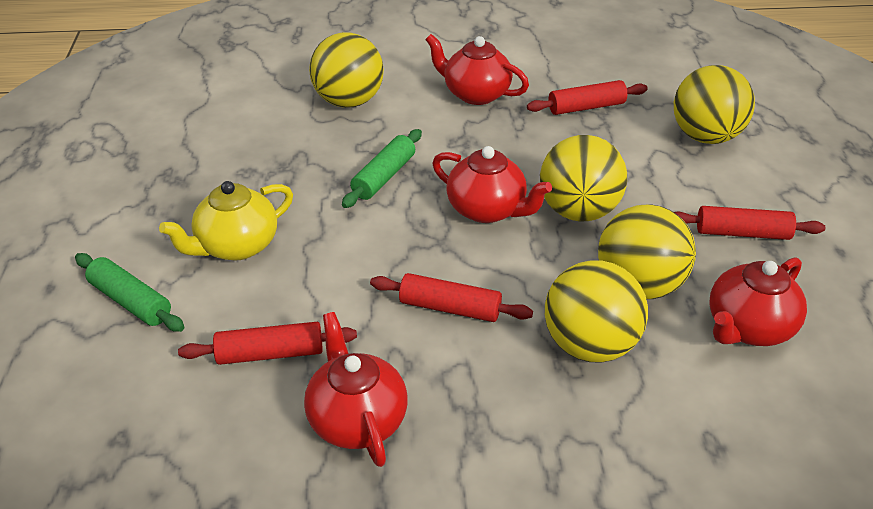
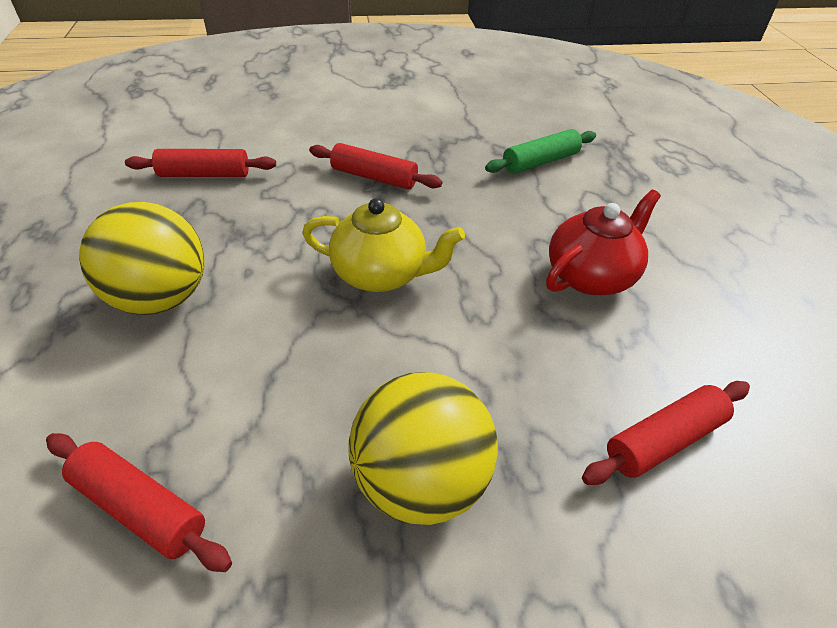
green rolling pin: 2 -> 1
red teapot: 4 -> 1
yellow ball: 5 -> 2

